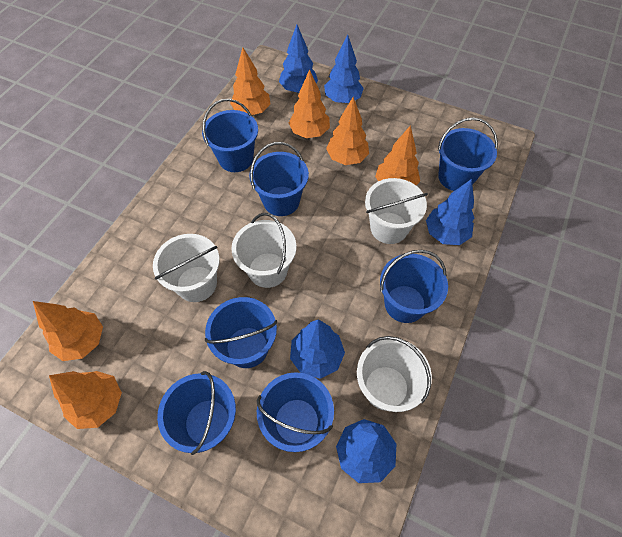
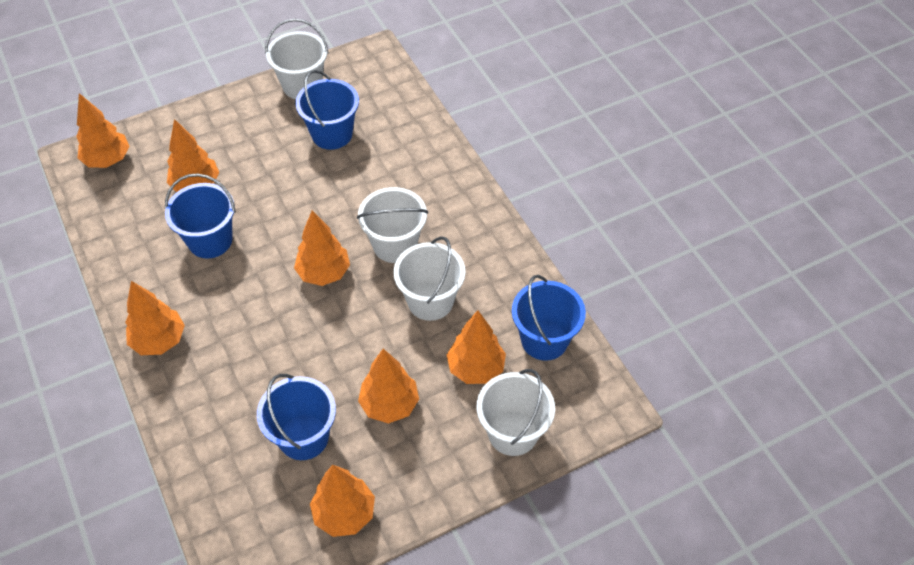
blue bucket: 7 -> 4
blue tree: 5 -> 0
orange tree: 6 -> 7

